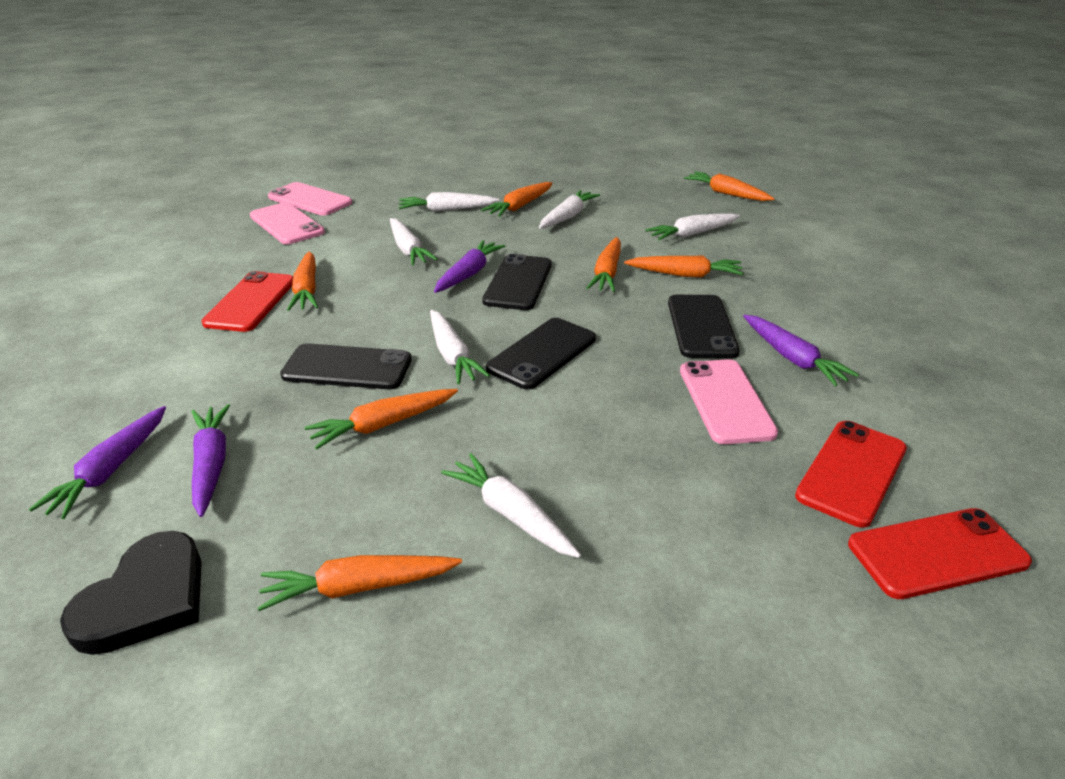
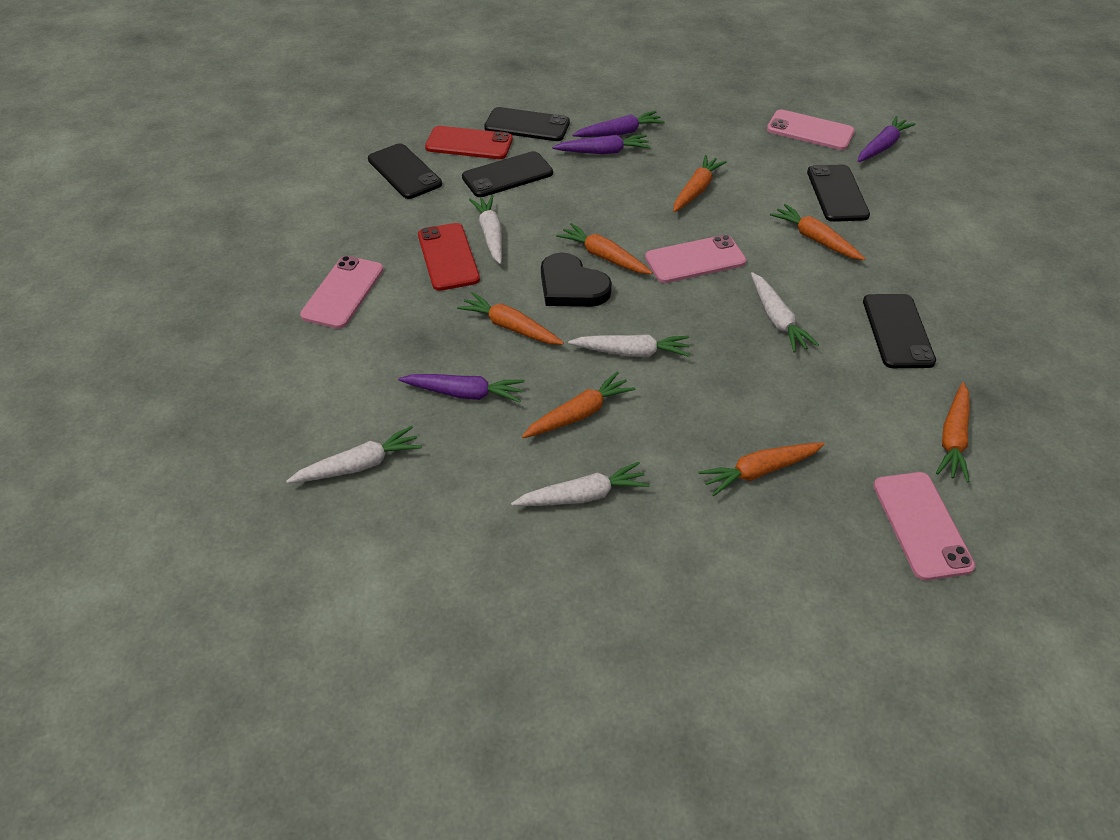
black phone: 4 -> 5
pink phone: 3 -> 4
red phone: 3 -> 2
white carrot: 6 -> 5

